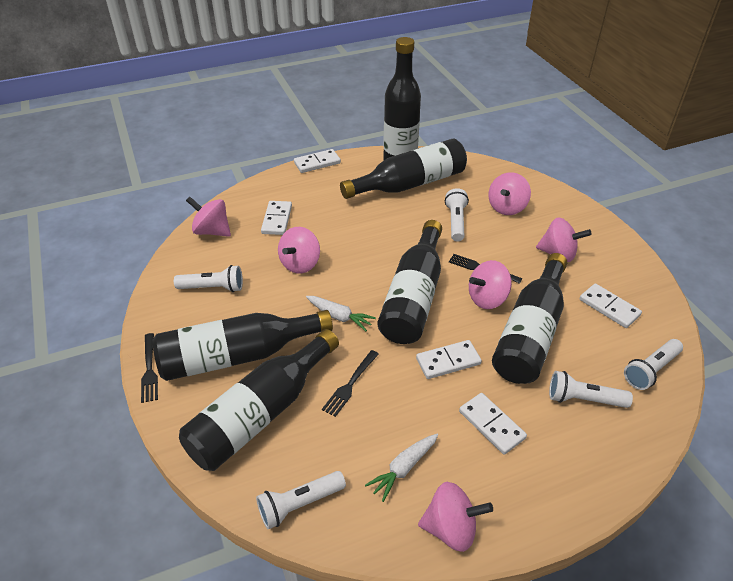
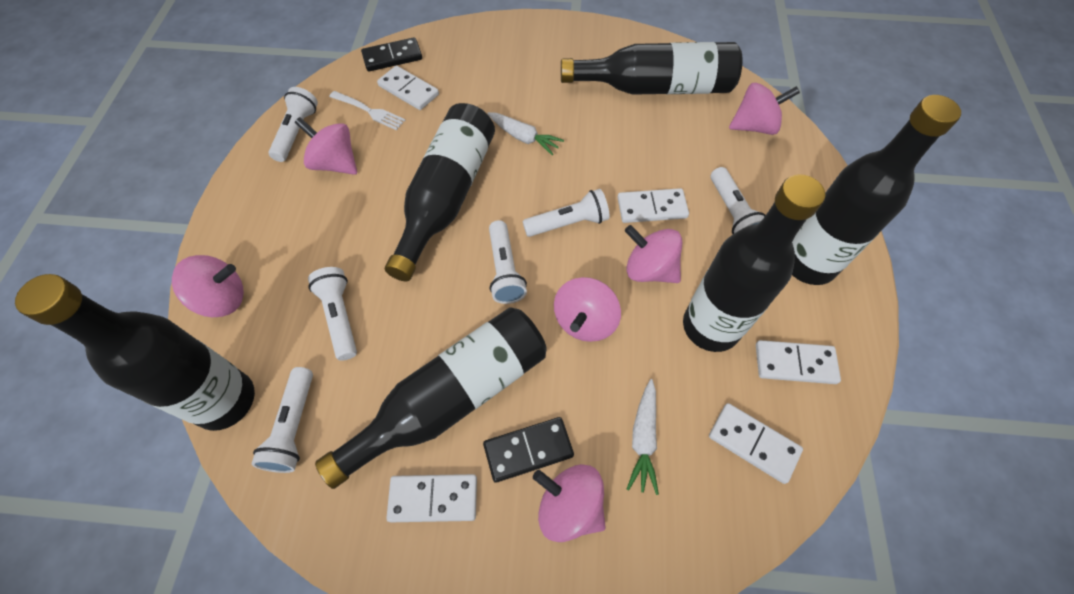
black domino: 0 -> 2
black fork: 3 -> 0
white flashlight: 5 -> 6
white fork: 0 -> 1

